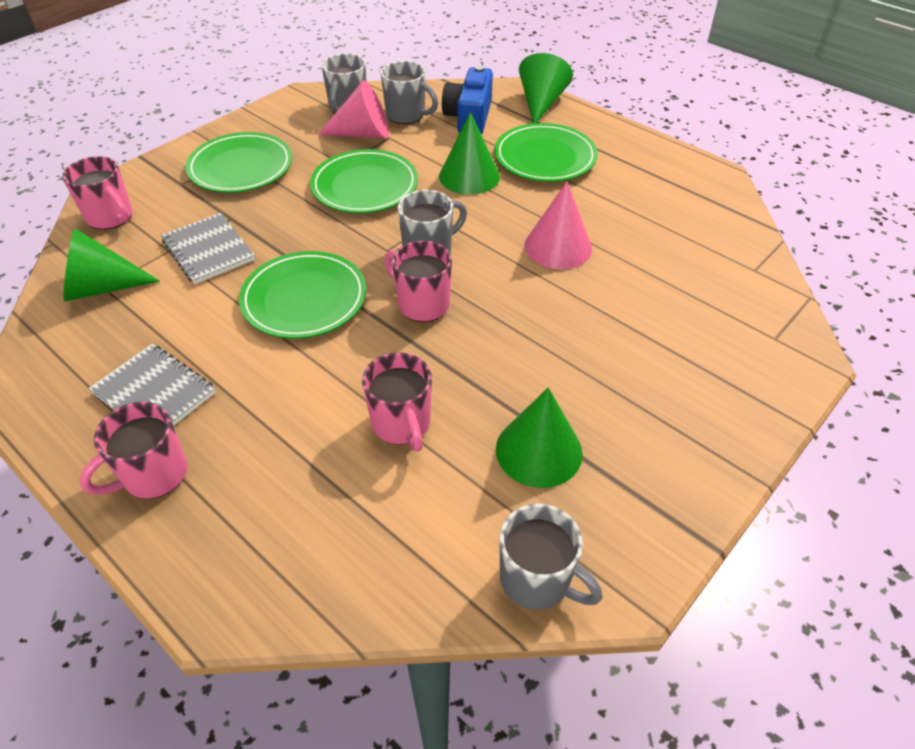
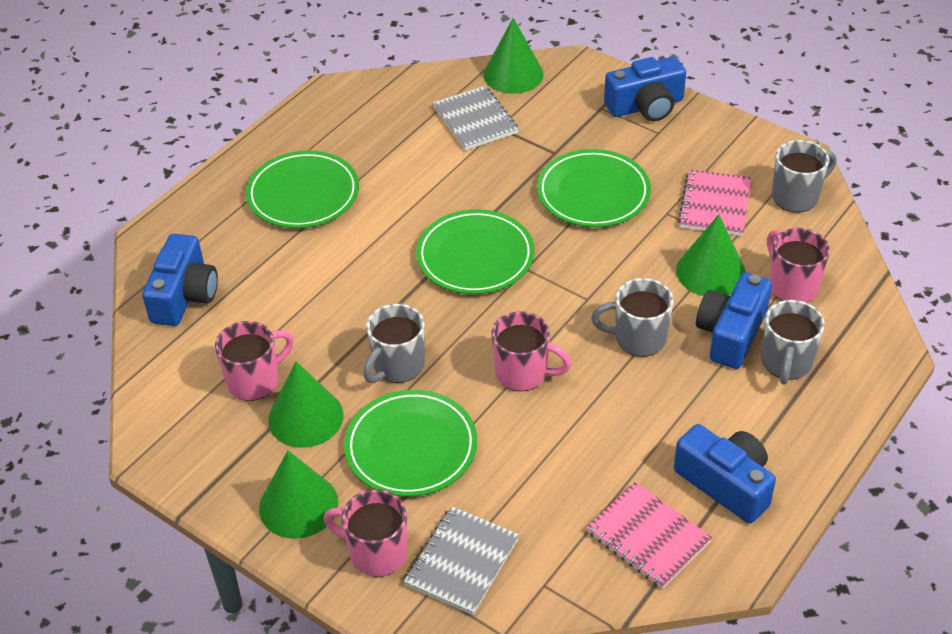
blue camera: 1 -> 4
pink cone: 2 -> 0
pink notebook: 0 -> 2

